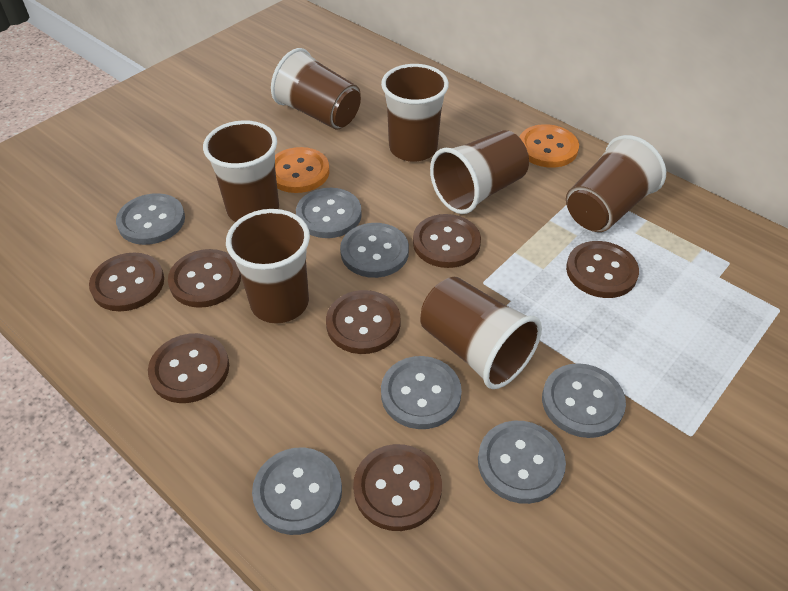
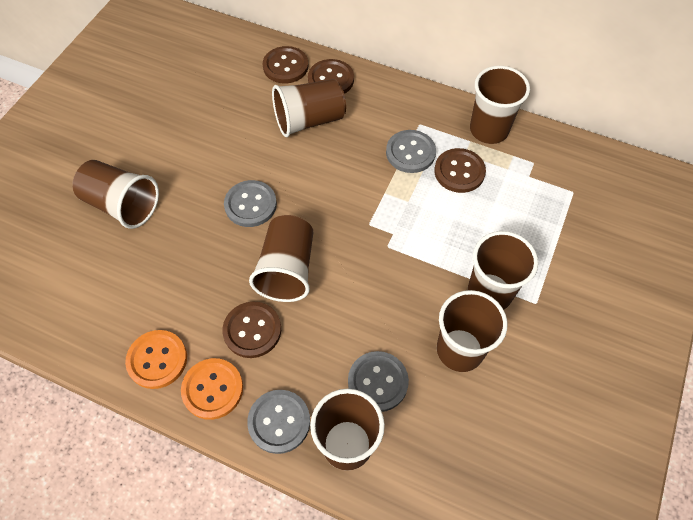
brown button: 7 -> 4
grey button: 7 -> 4

